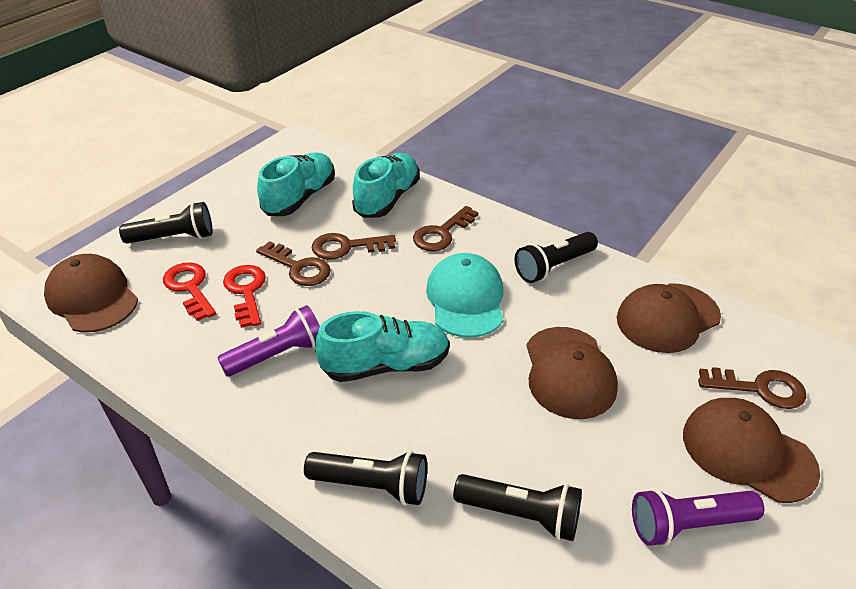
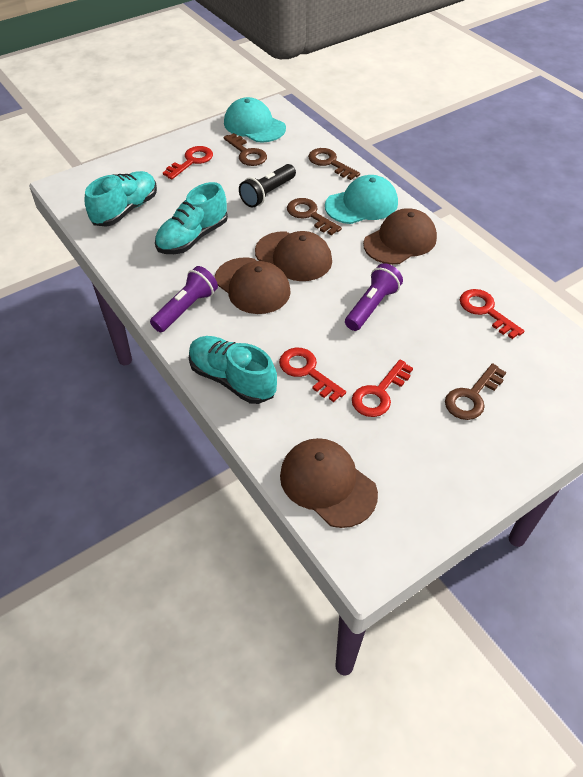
black flashlight: 4 -> 1
red key: 2 -> 4
turquoise cap: 1 -> 2

